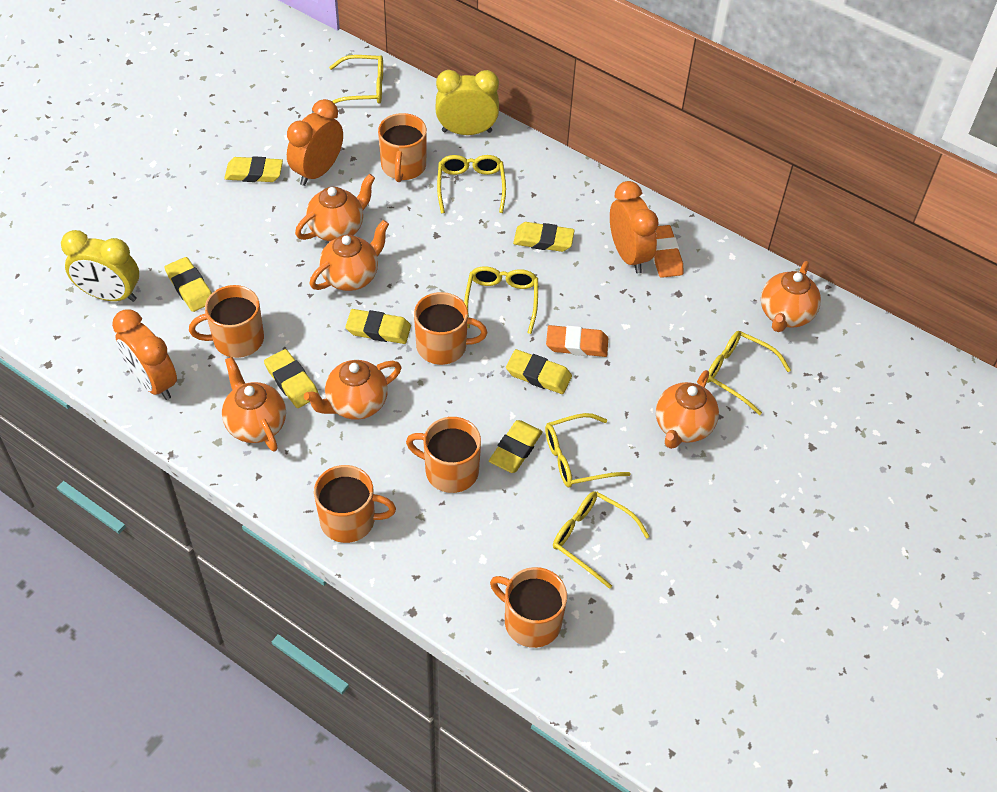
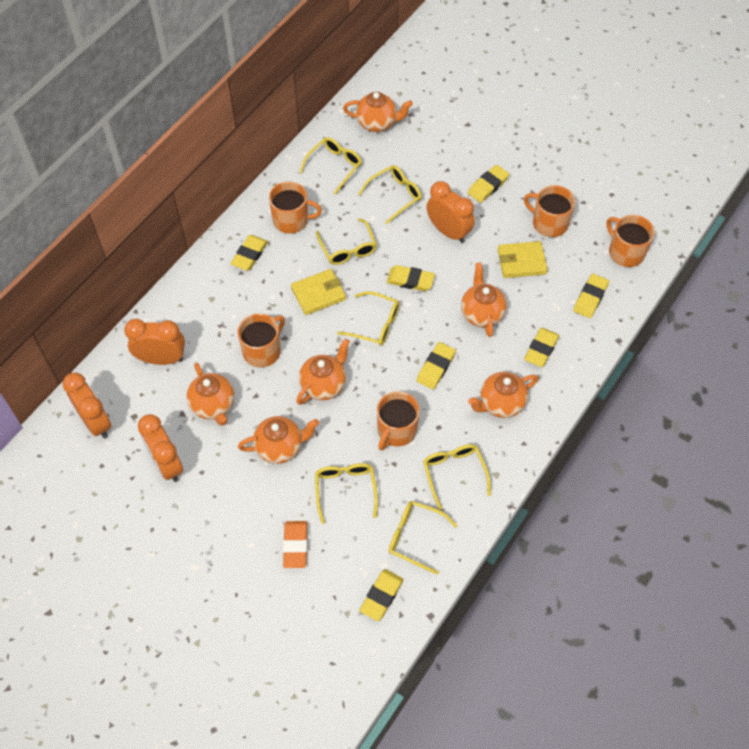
orange clock: 3 -> 4
orange eraser: 2 -> 1
orange mug: 6 -> 5
yellow clock: 2 -> 0
yellow glasses: 6 -> 7
yellow wallet: 0 -> 2

